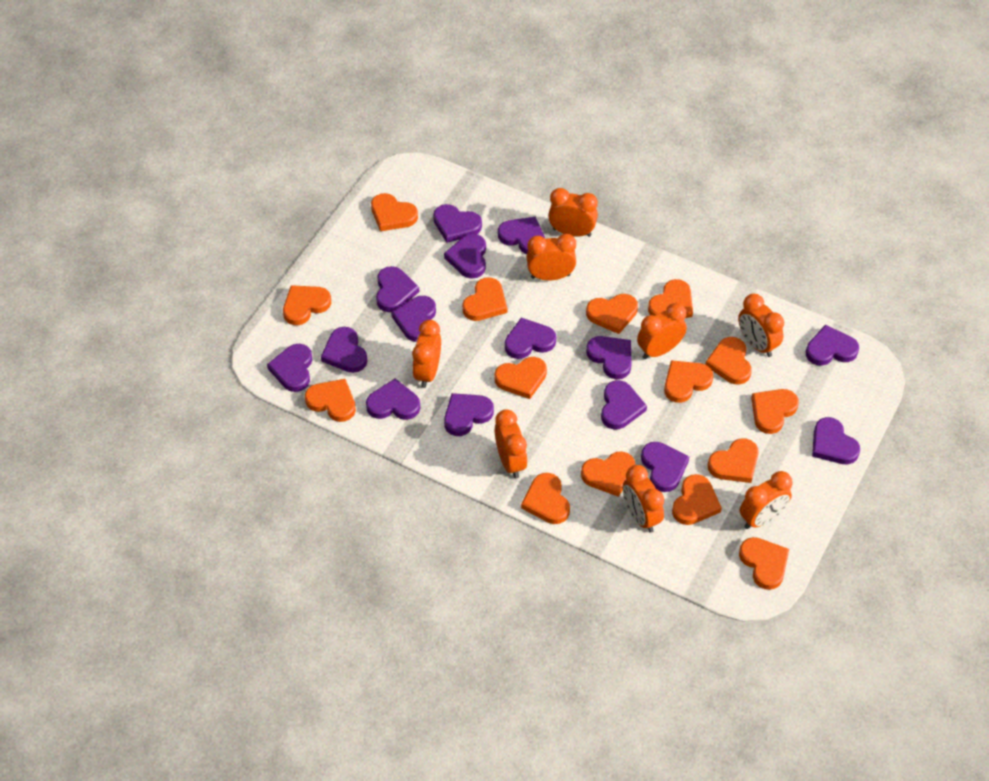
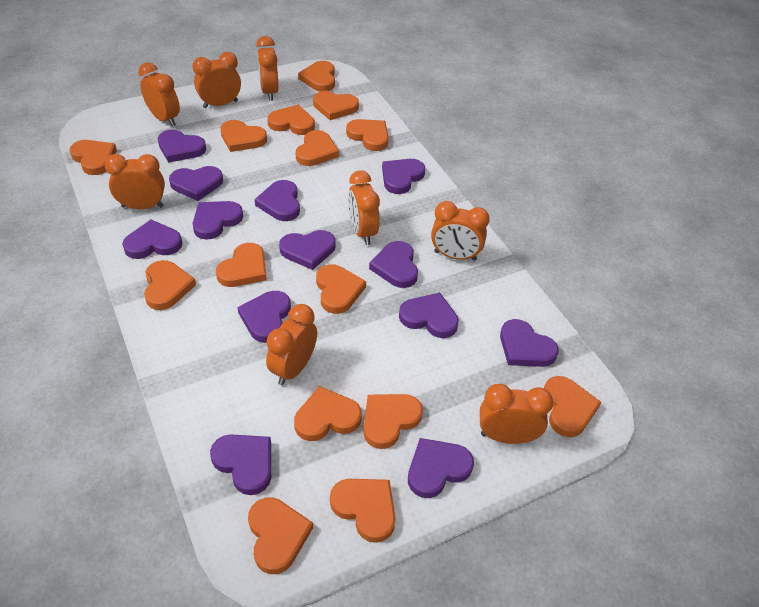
purple heart: 15 -> 13

